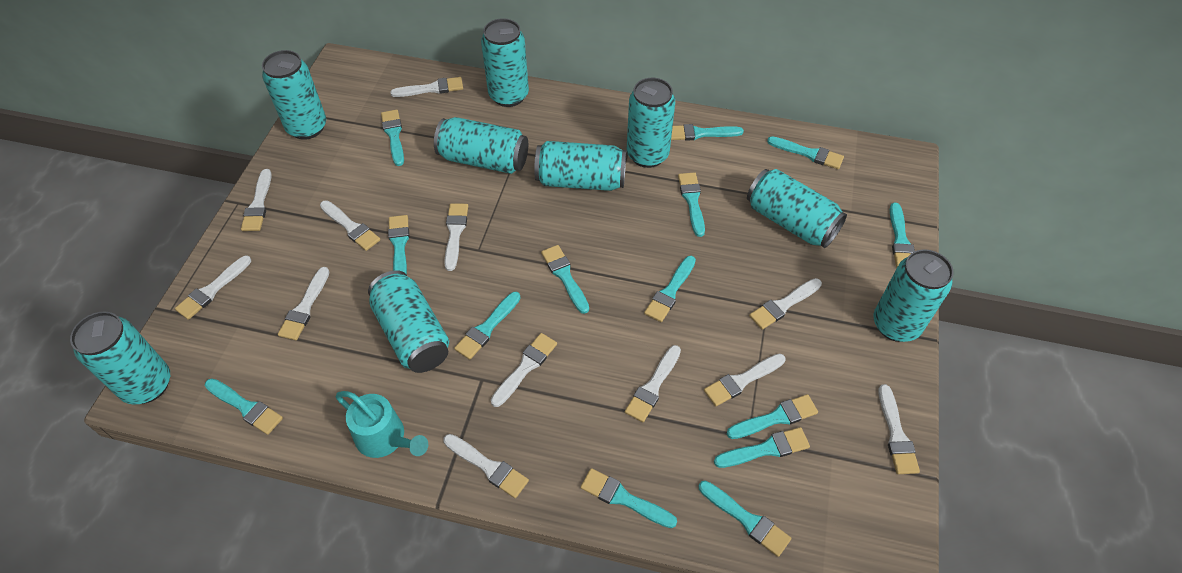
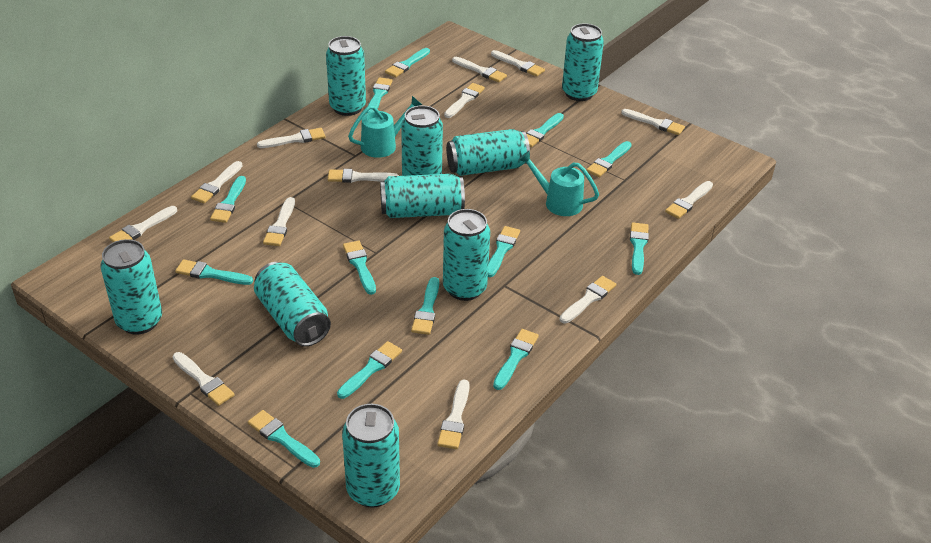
turquoise brush: 14 -> 13
turquoise watering can: 1 -> 2
white brush: 12 -> 13

